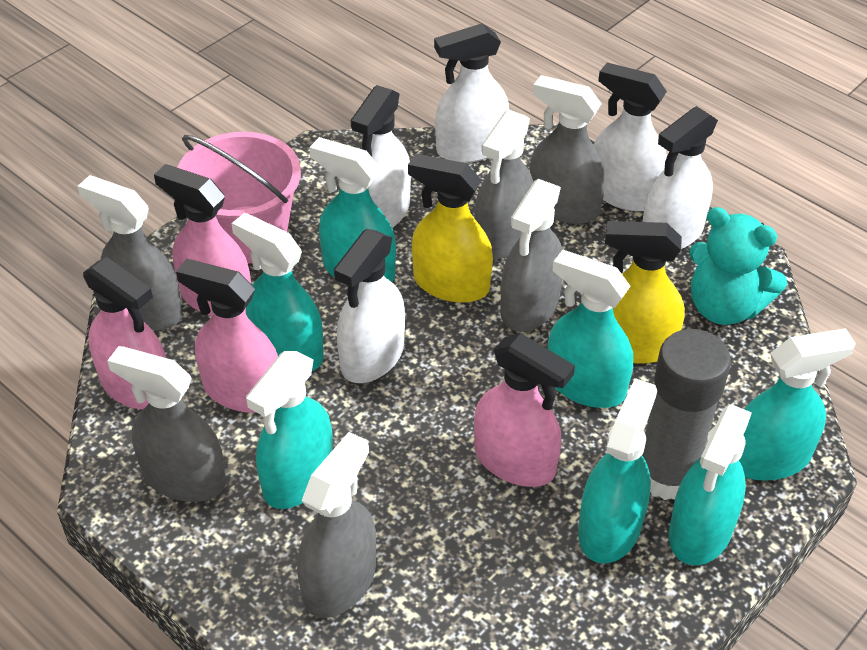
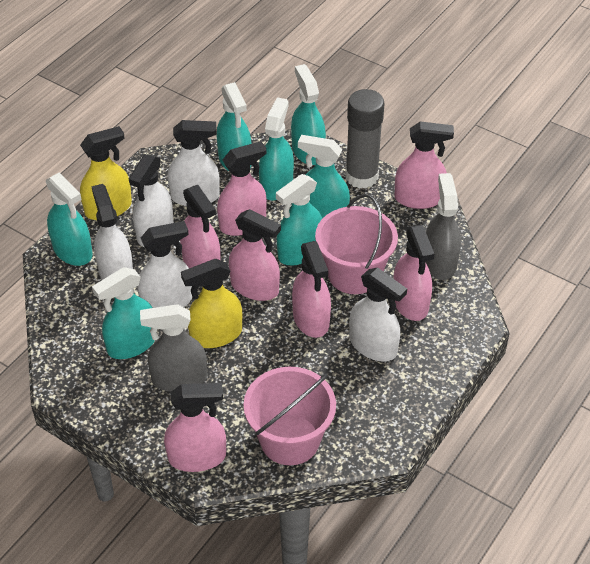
grey spray bottle: 6 -> 2
pink bucket: 1 -> 2
pink spray bottle: 4 -> 7
turquoise teddy bear: 1 -> 0

